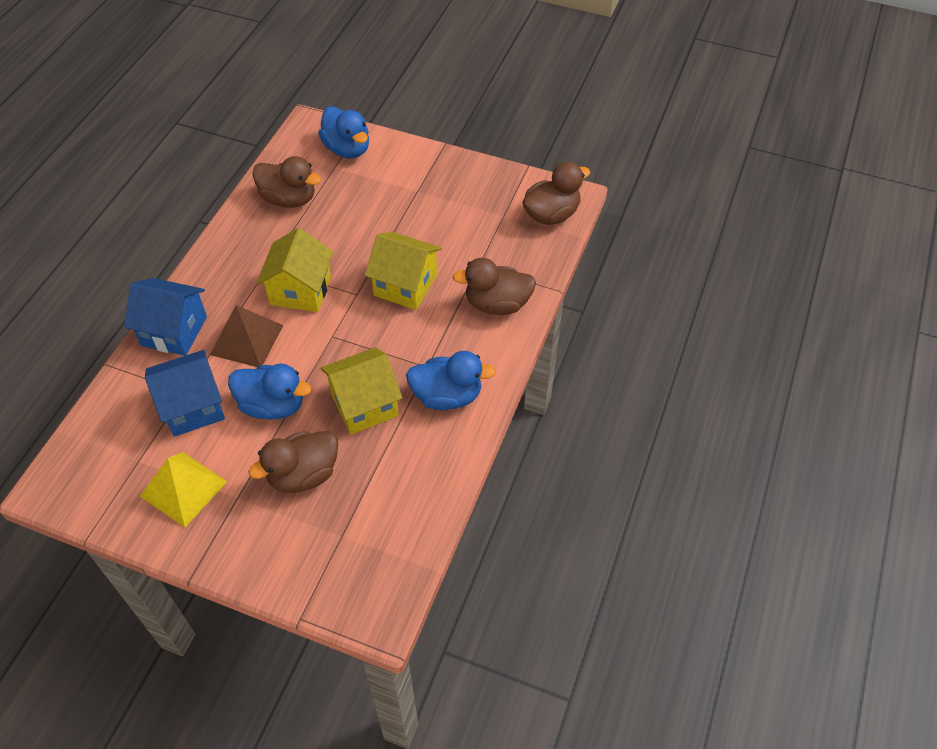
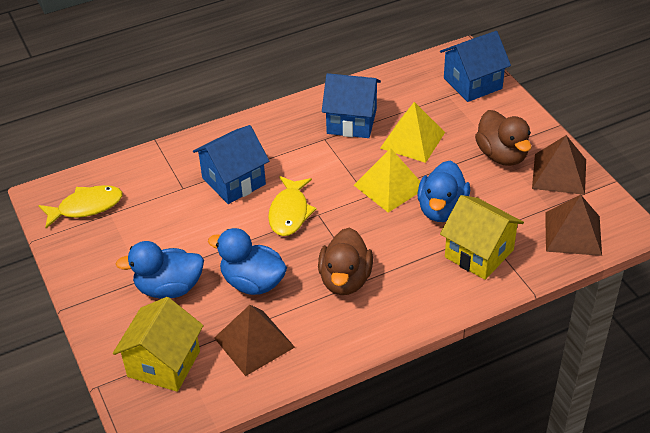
blue house: 2 -> 3
brown duck: 4 -> 2
brown pyramid: 1 -> 3
yellow fish: 0 -> 2
yellow house: 3 -> 2
yellow pyramid: 1 -> 2

